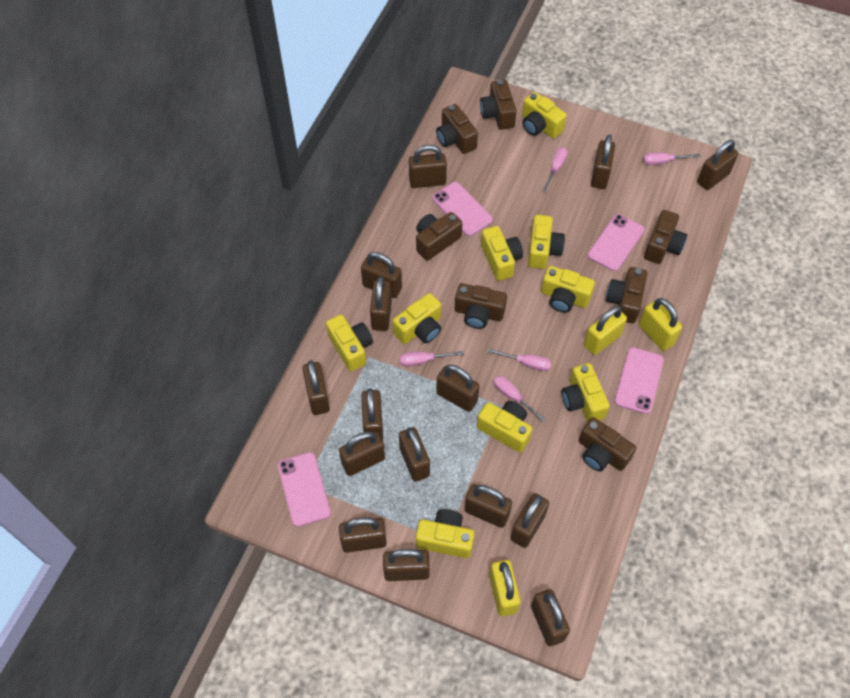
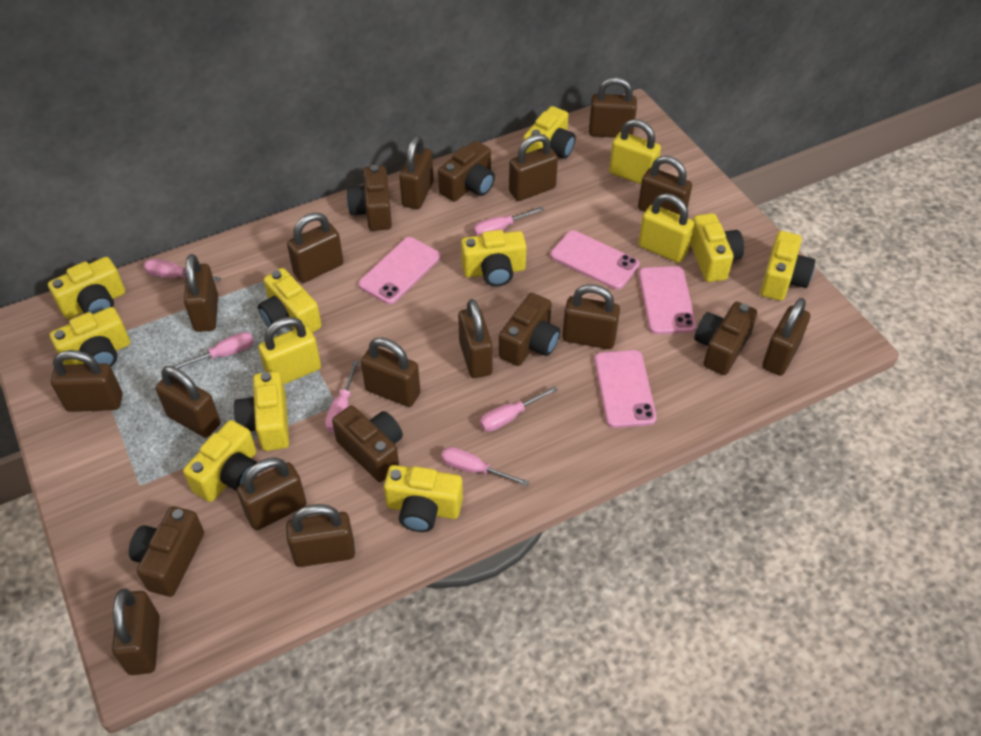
brown camera: 7 -> 6
pink screwdriver: 5 -> 6
yellow camera: 9 -> 10

